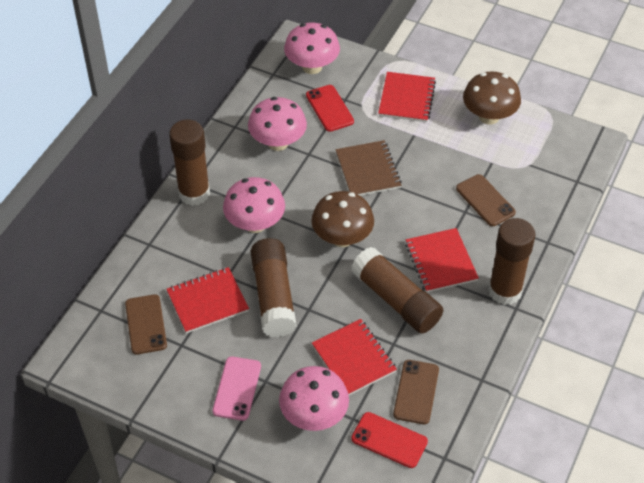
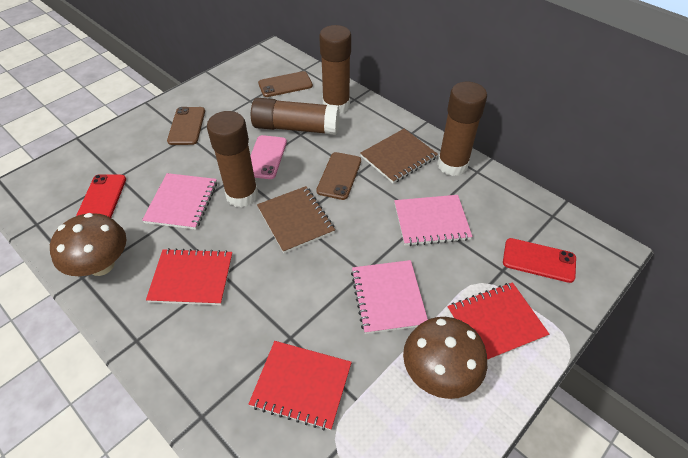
brown notebook: 1 -> 2
pink mushroom: 4 -> 0
pink notebook: 0 -> 3
red notebook: 4 -> 3

